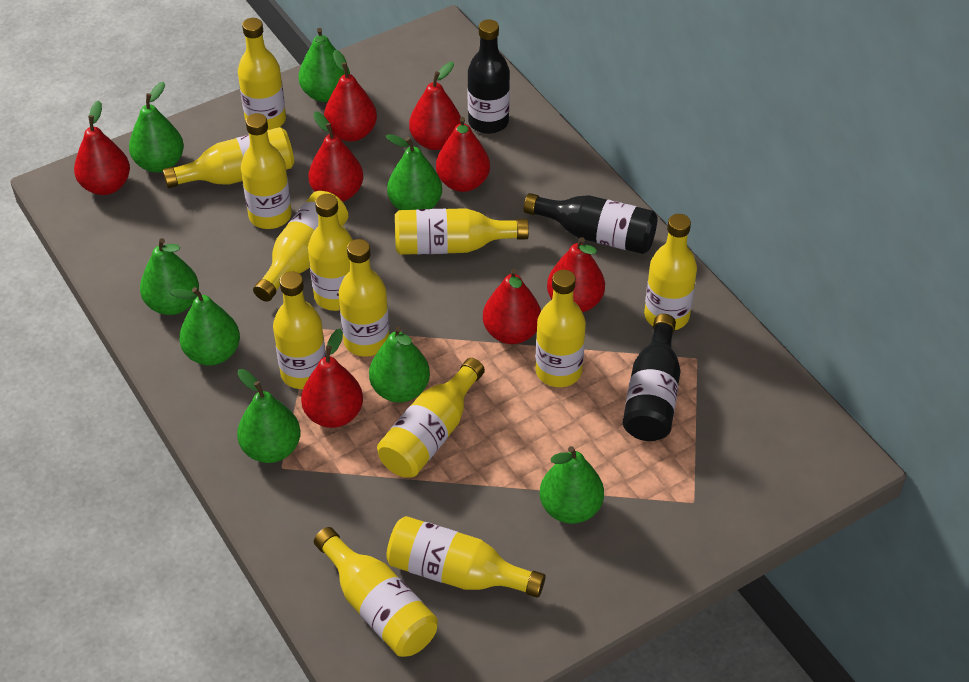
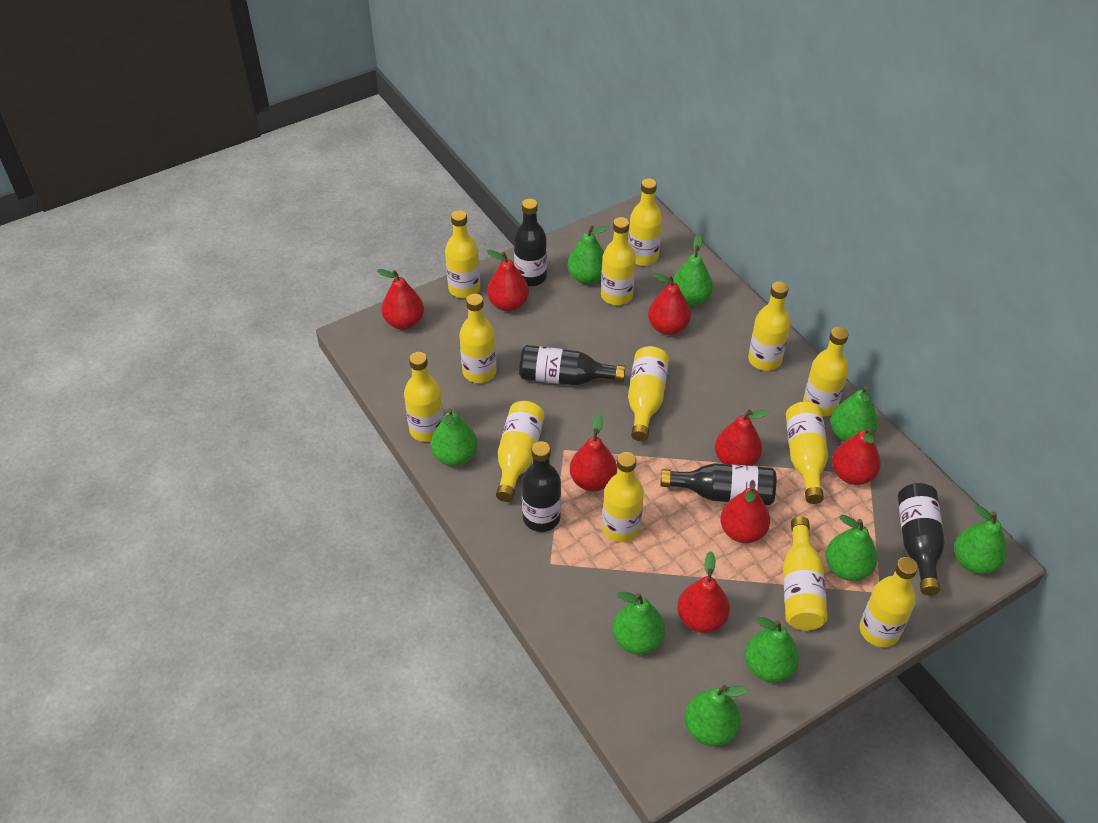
black bottle: 3 -> 5
green pear: 8 -> 9

